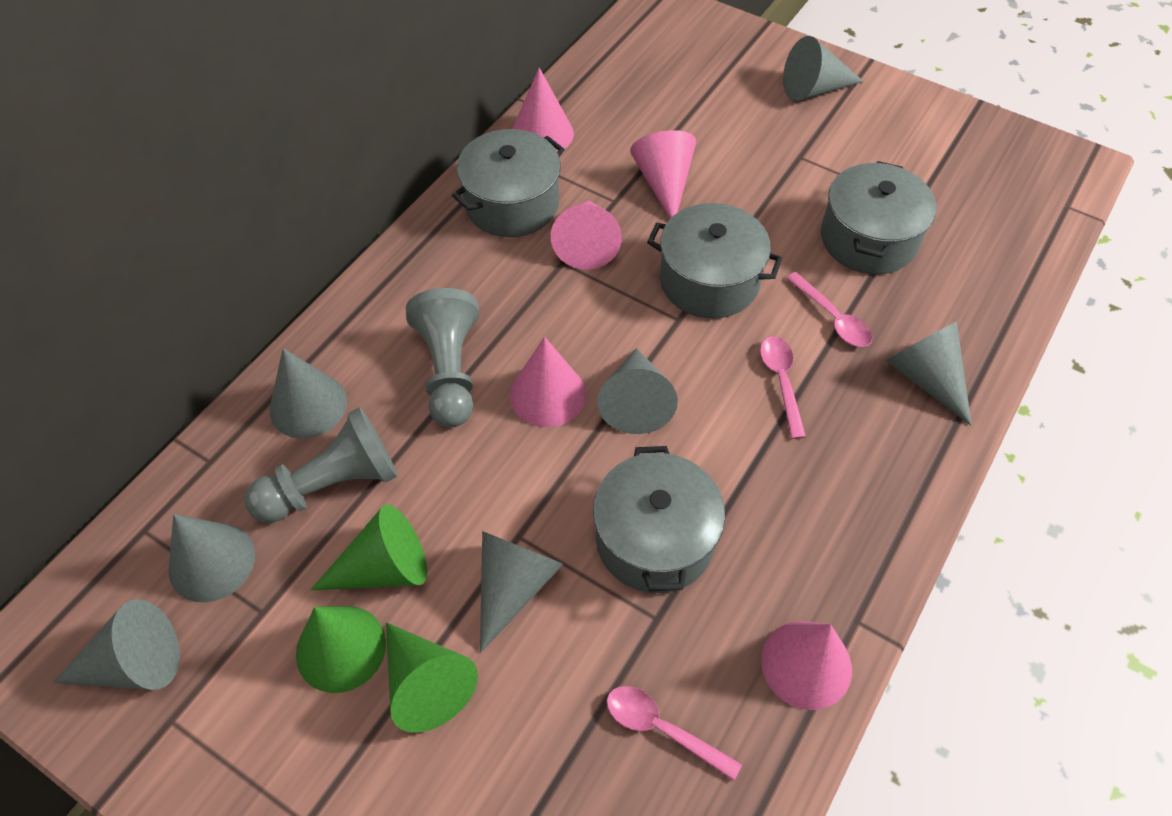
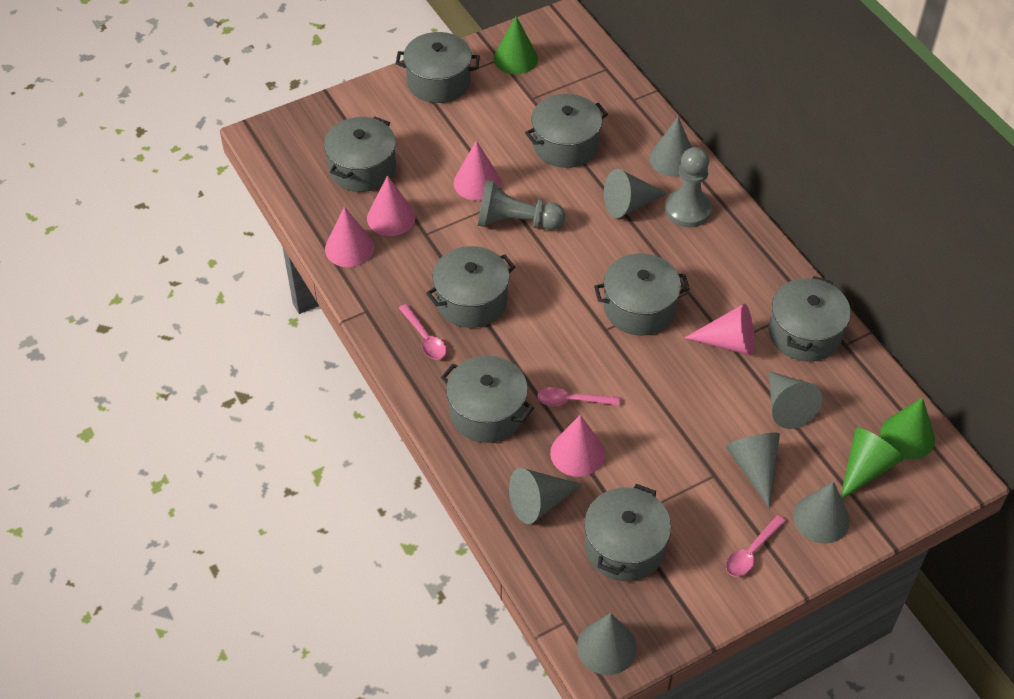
grey pot: 4 -> 8

